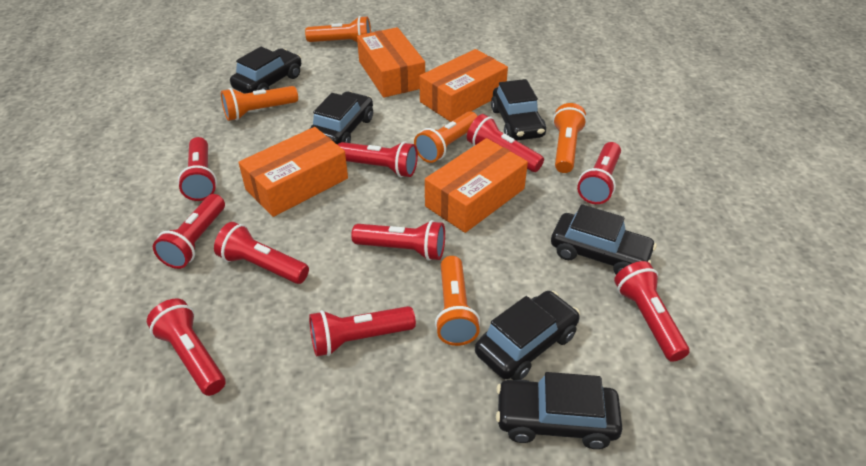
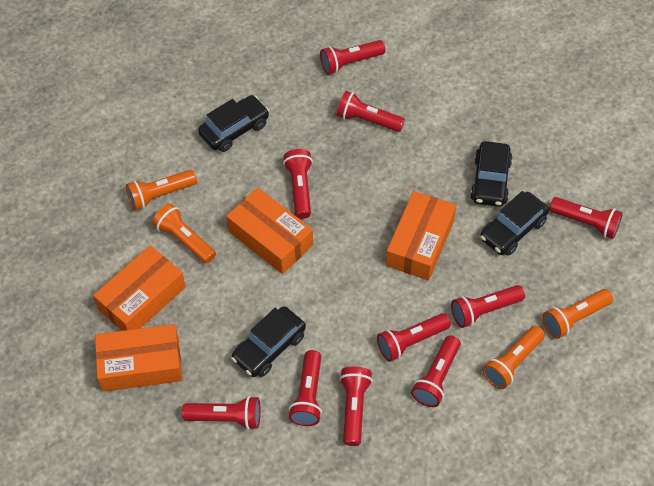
black car: 6 -> 4
orange flashlight: 5 -> 4

